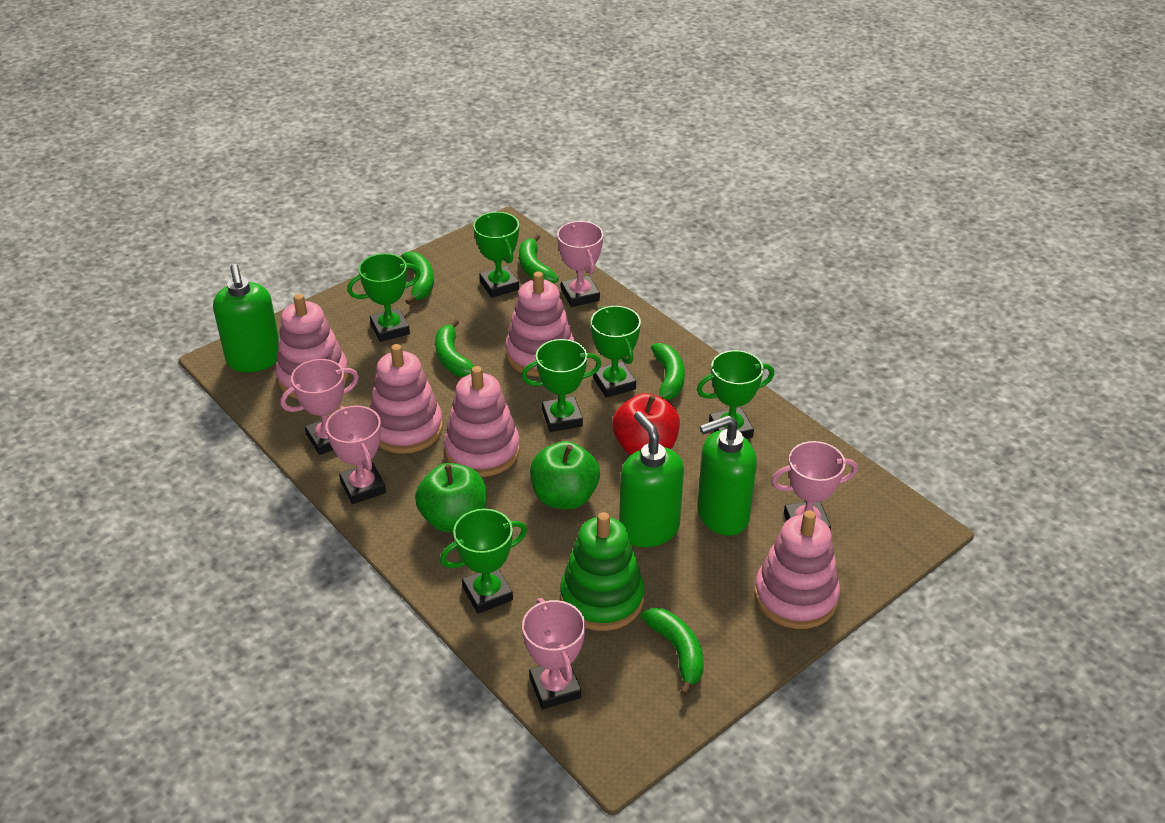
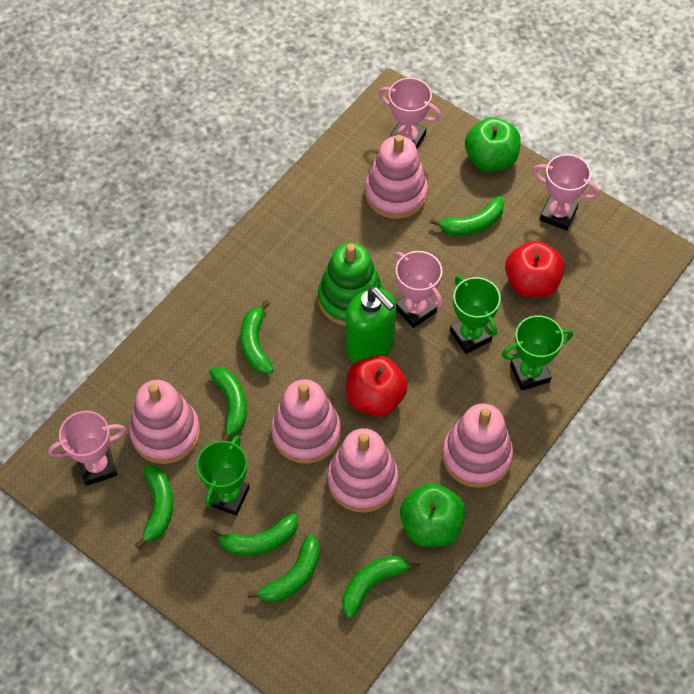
green banana: 5 -> 7
green soap dispenser: 3 -> 1
green trophy: 6 -> 3
pink trophy: 5 -> 4
red apple: 1 -> 2

